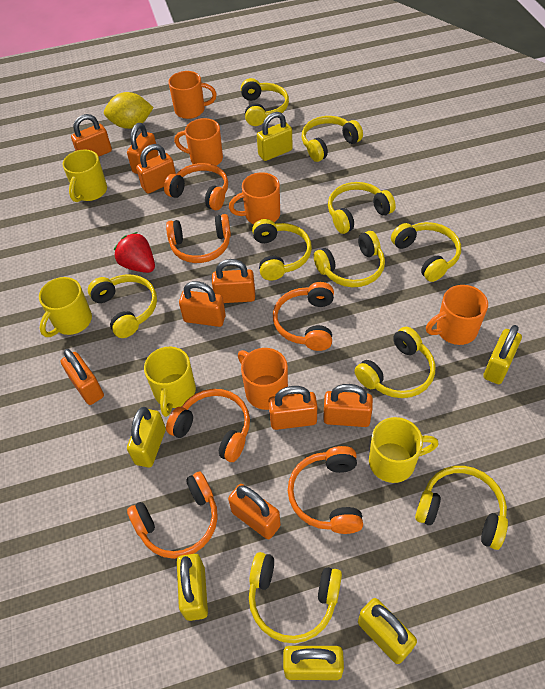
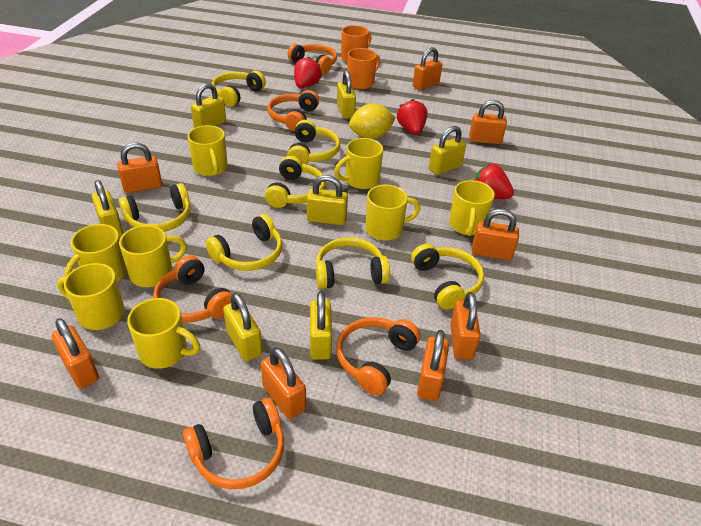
orange headphones: 6 -> 5
orange mug: 5 -> 2
orange padlock: 9 -> 8
red strawberry: 1 -> 3
yellow headphones: 10 -> 7
yellow mug: 4 -> 8
yellow padlock: 6 -> 7

